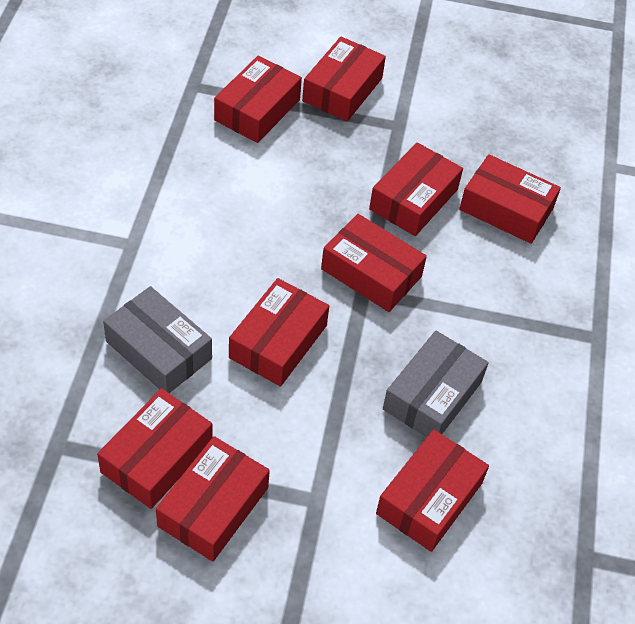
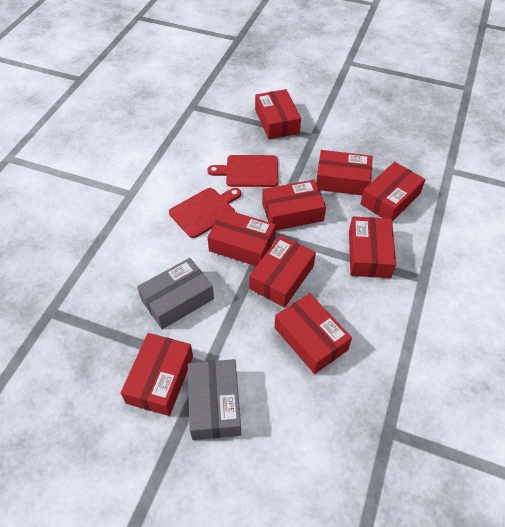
red cutting board: 0 -> 2

